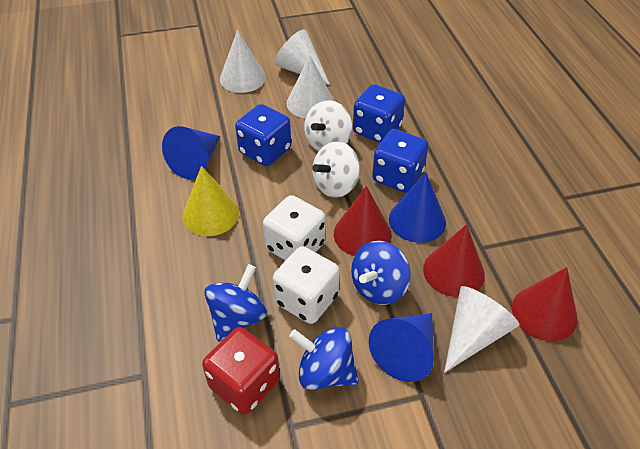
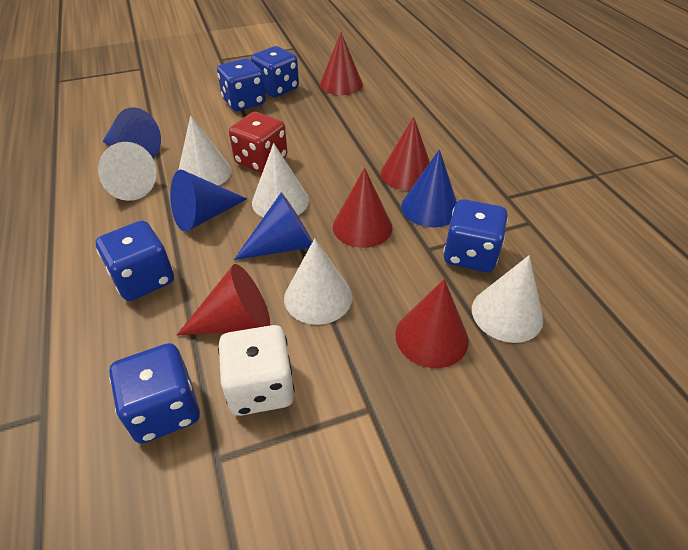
blue cone: 3 -> 4
blue dice: 3 -> 5
blue spinning top: 3 -> 0
red cone: 3 -> 5
white cone: 4 -> 5
white dice: 2 -> 1
white spinning top: 2 -> 0
yellow cone: 1 -> 0

